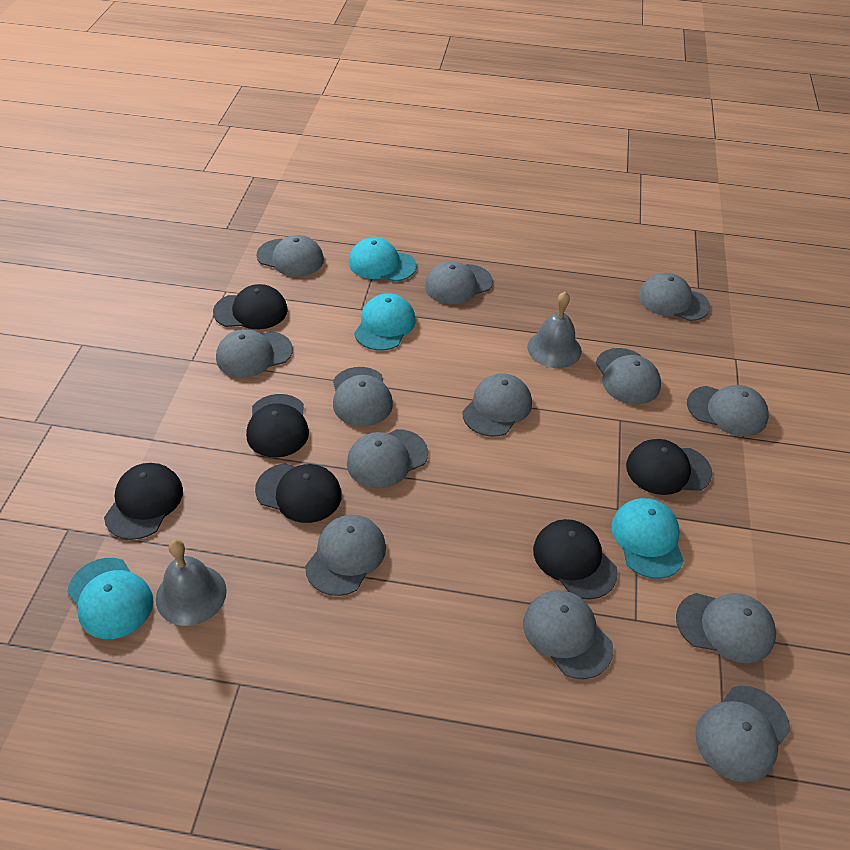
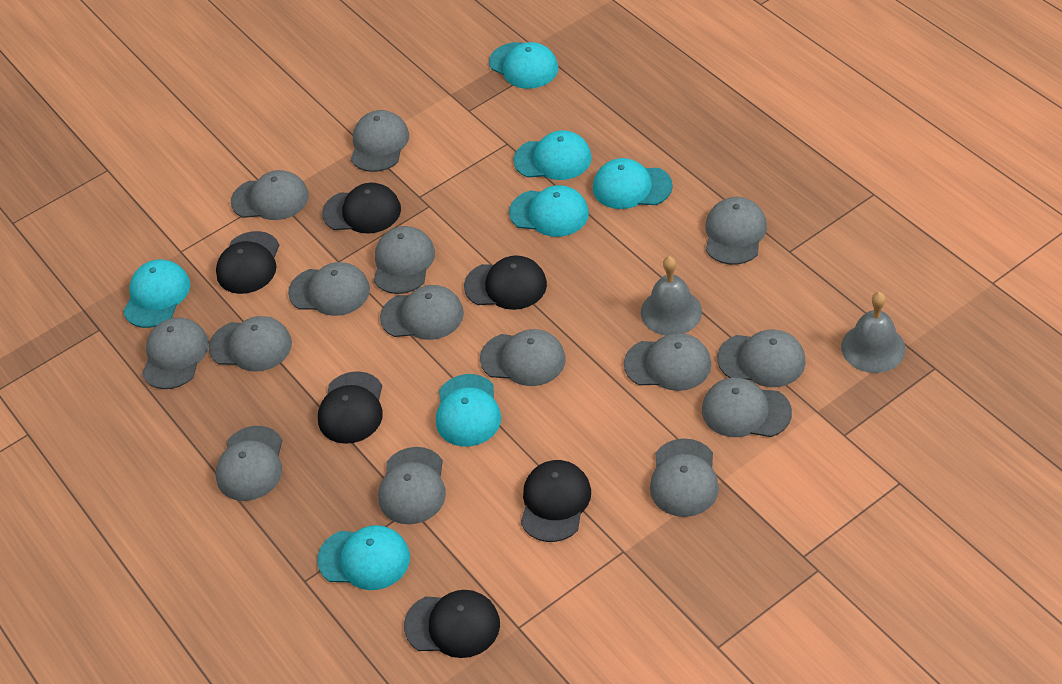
grey cap: 13 -> 15
turquoise cap: 4 -> 7

